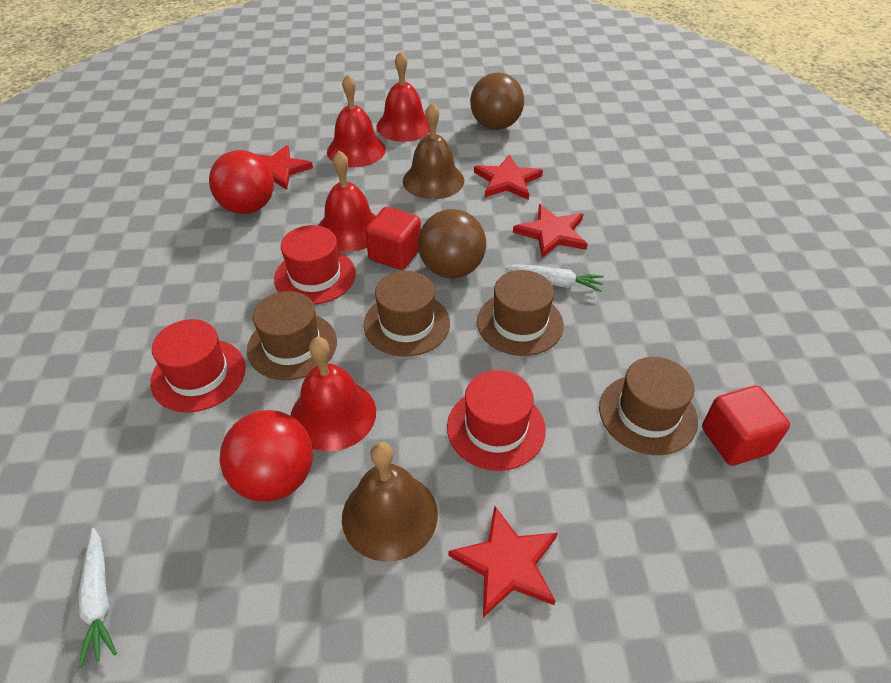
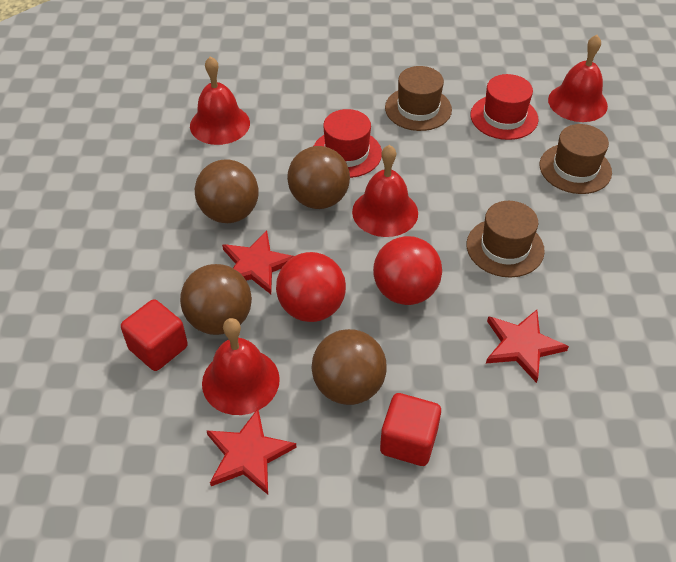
brown ball: 2 -> 4
brown bell: 2 -> 0
brown hat: 4 -> 3
red hat: 3 -> 2
red star: 4 -> 3
white carrot: 2 -> 0

